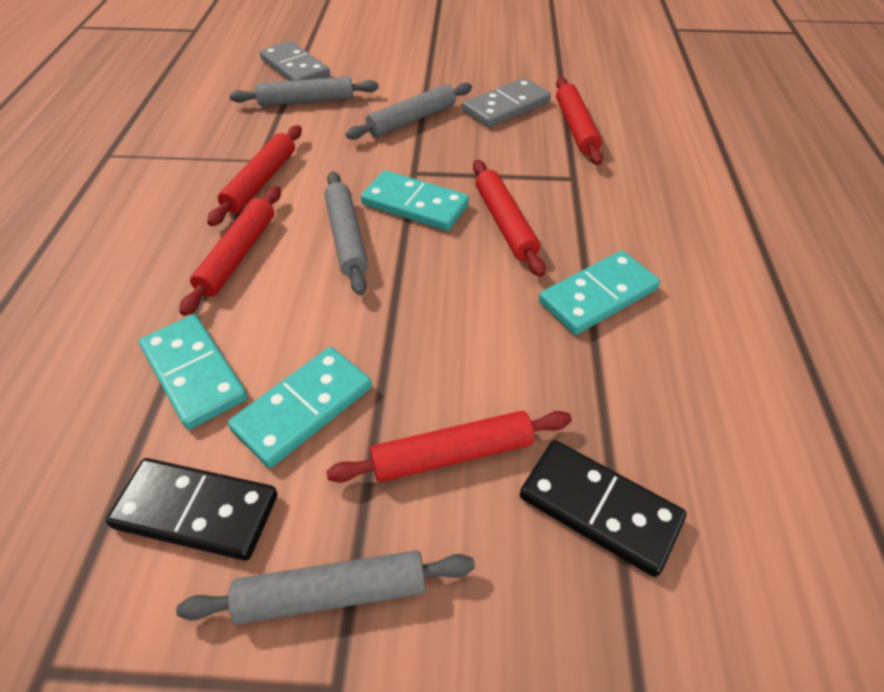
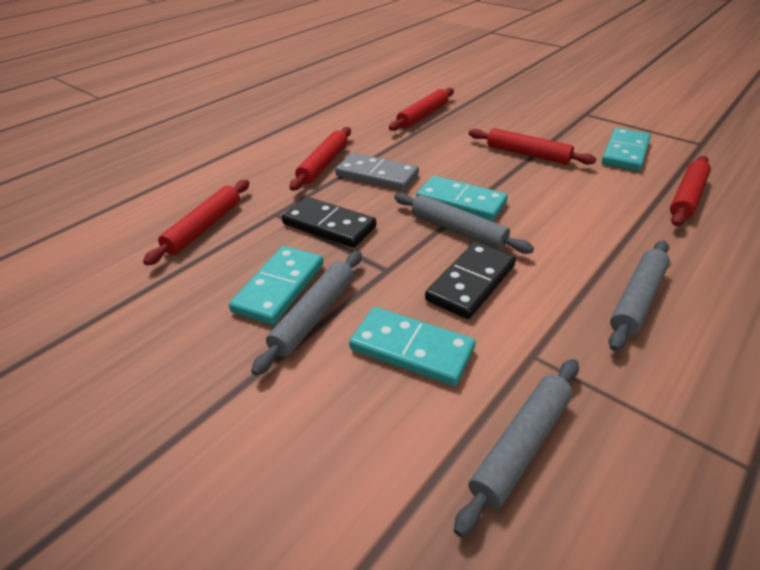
grey domino: 2 -> 1

